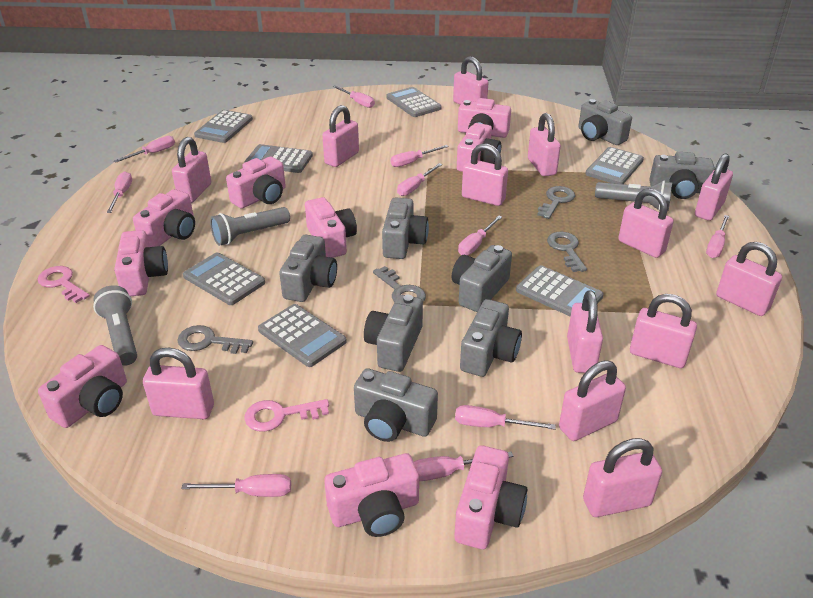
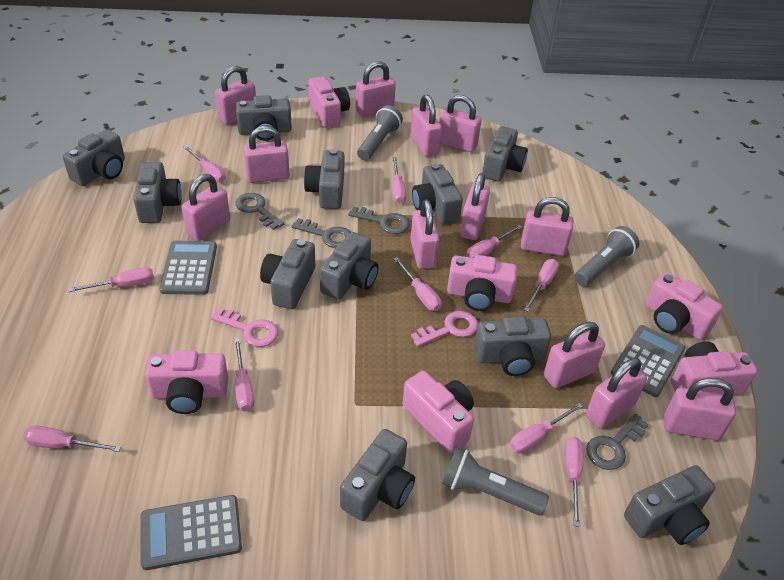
grey calculator: 7 -> 3
grey camera: 8 -> 11
pink camera: 9 -> 6
pink padlock: 13 -> 12

